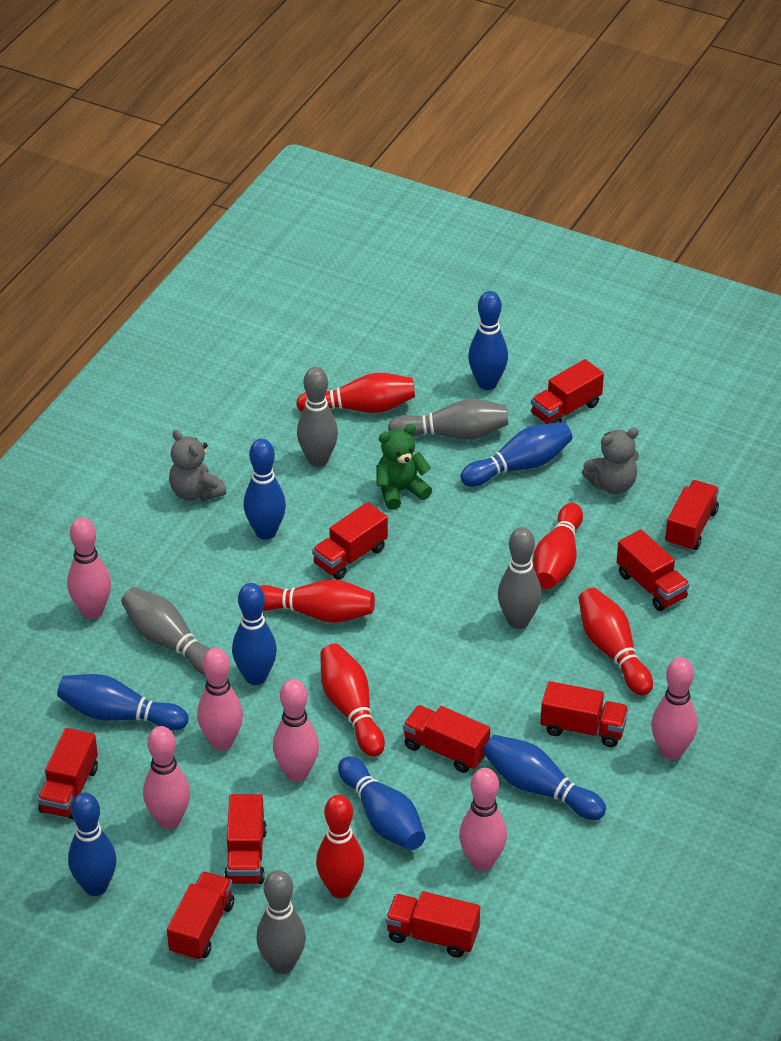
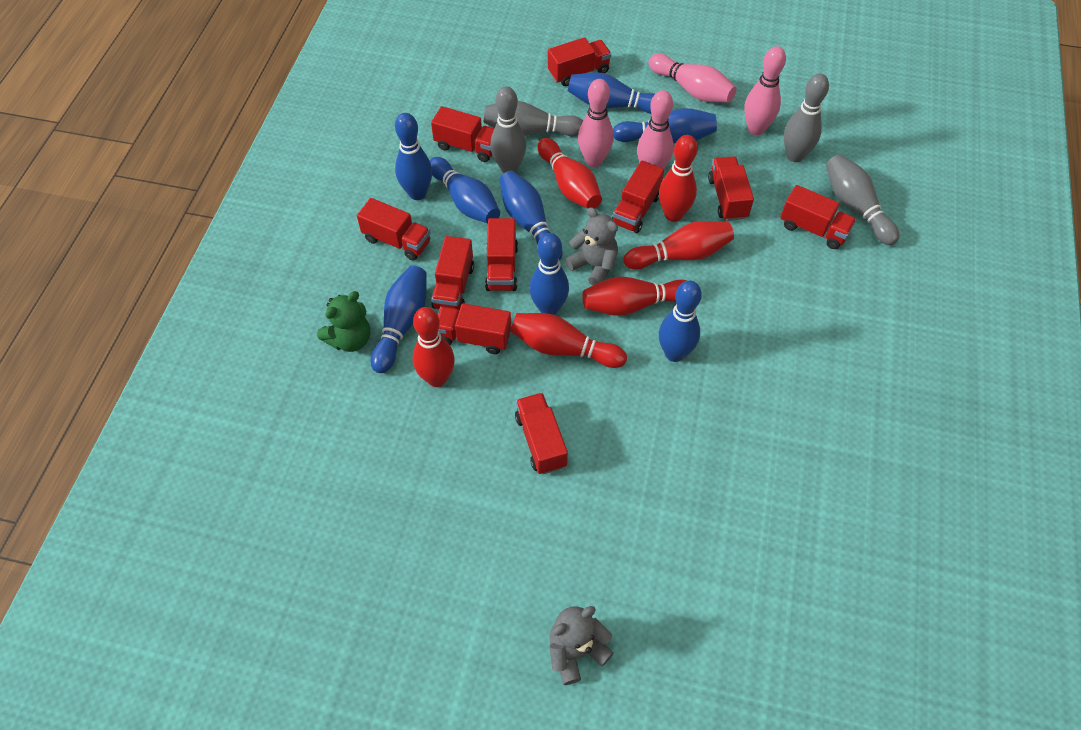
grey bowling pin: 5 -> 4
pink bowling pin: 6 -> 4

